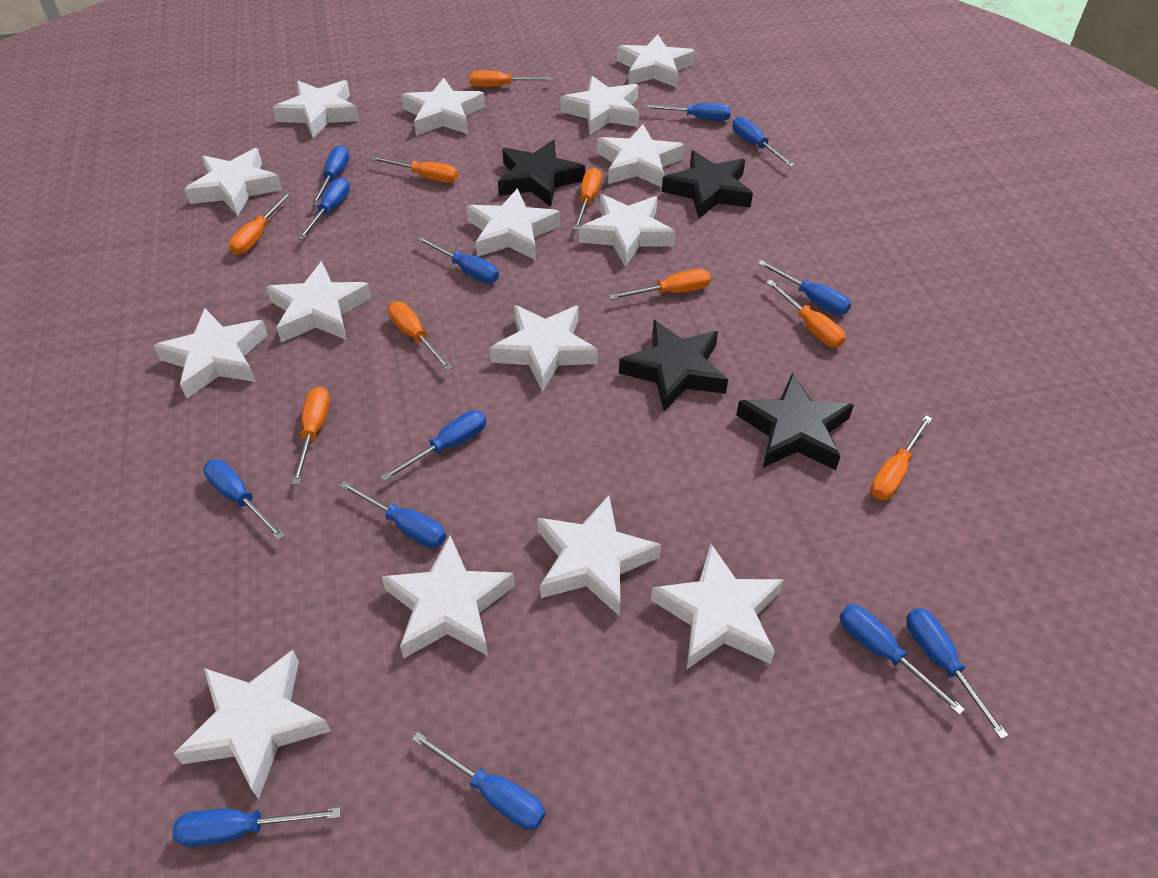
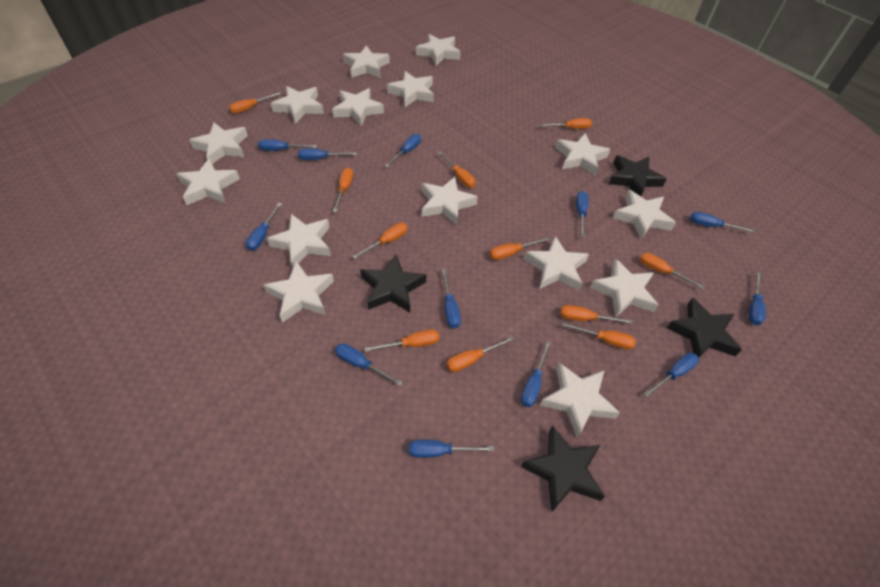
blue screwdriver: 13 -> 12
orange screwdriver: 9 -> 11

